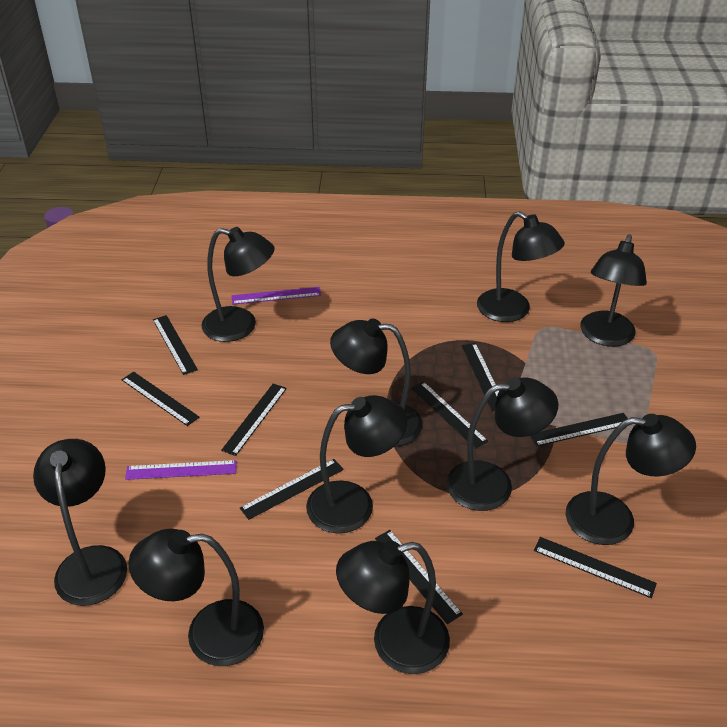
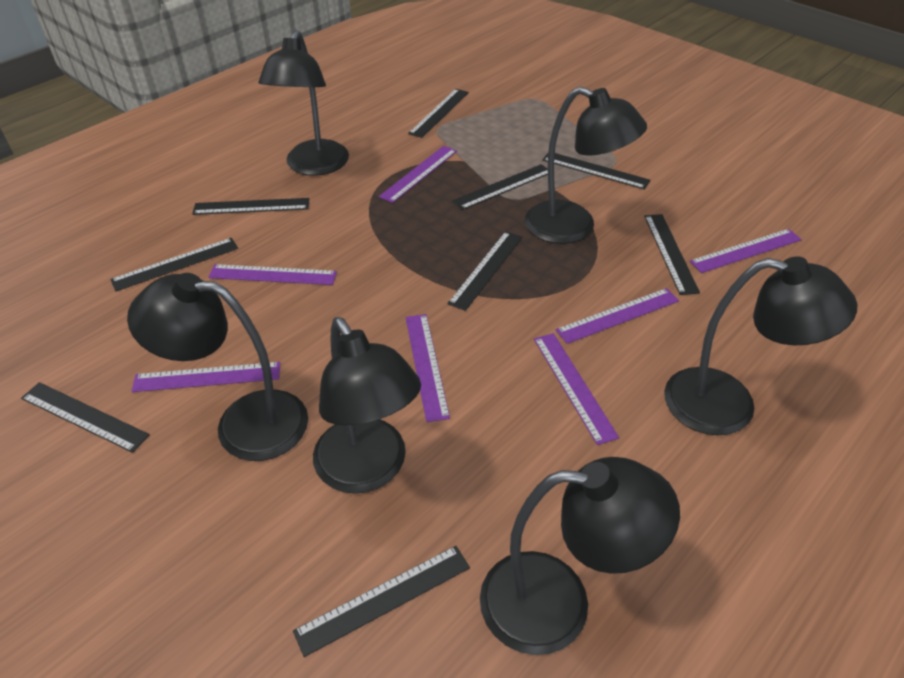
black lamp: 10 -> 6
purple ruler: 2 -> 7

